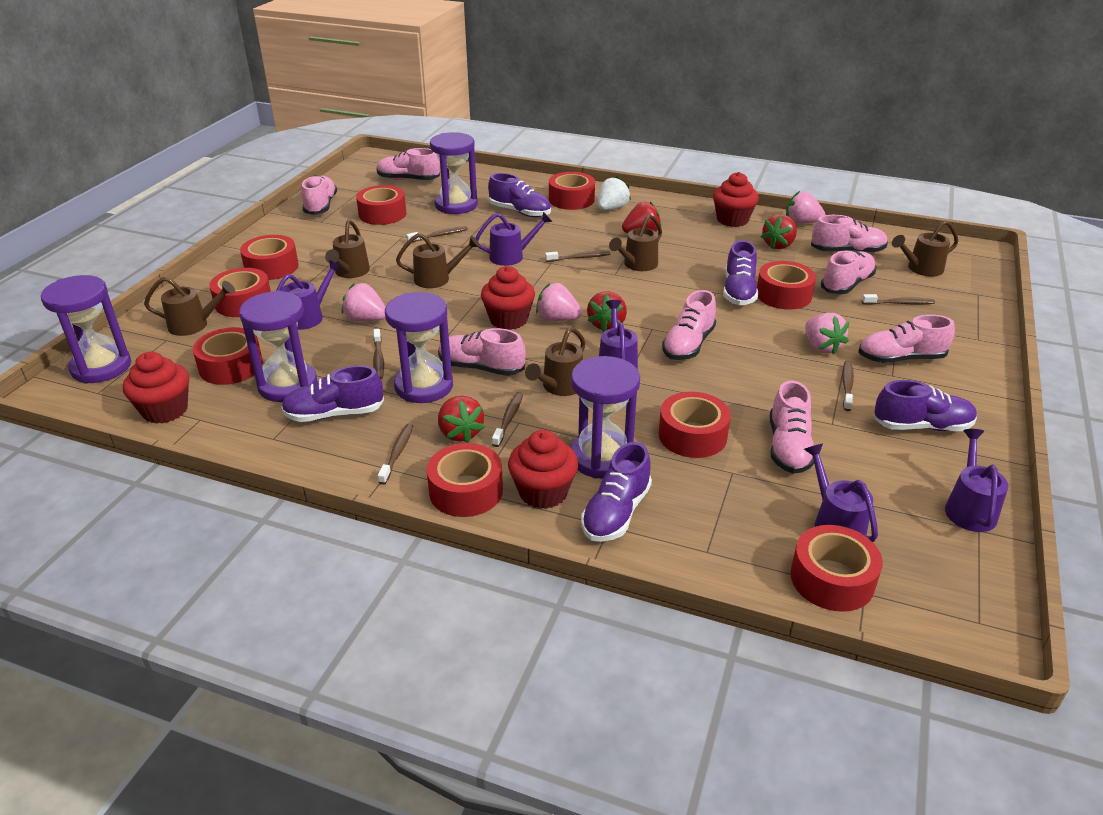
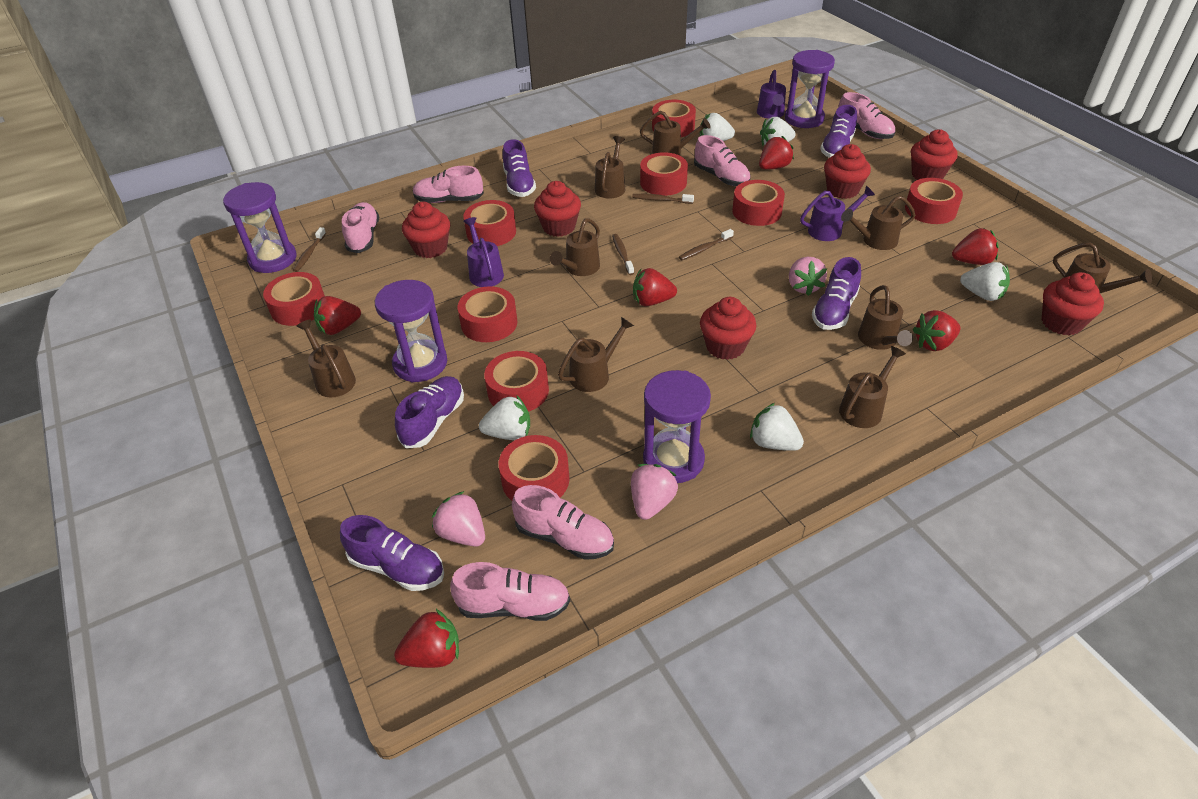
brown toothbrush: 7 -> 4
brown watering can: 6 -> 9
pink shoe: 8 -> 6
pink strawberry: 4 -> 3
purple hourglass: 5 -> 4
purple watering can: 5 -> 3
red cupcake: 4 -> 6
red strawberry: 4 -> 6
white strawberry: 1 -> 5

